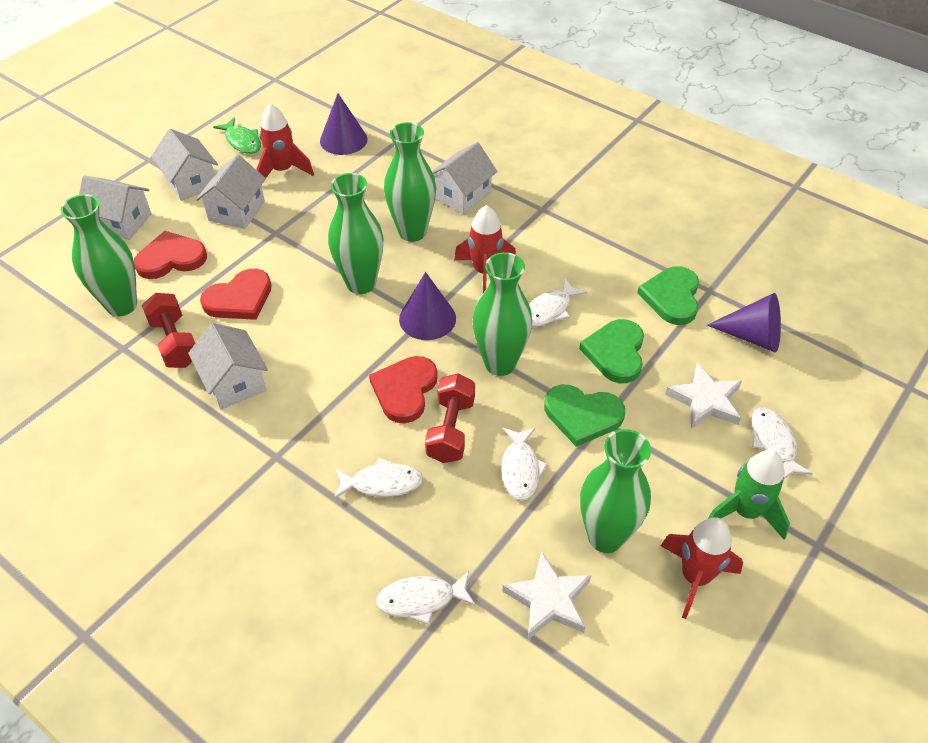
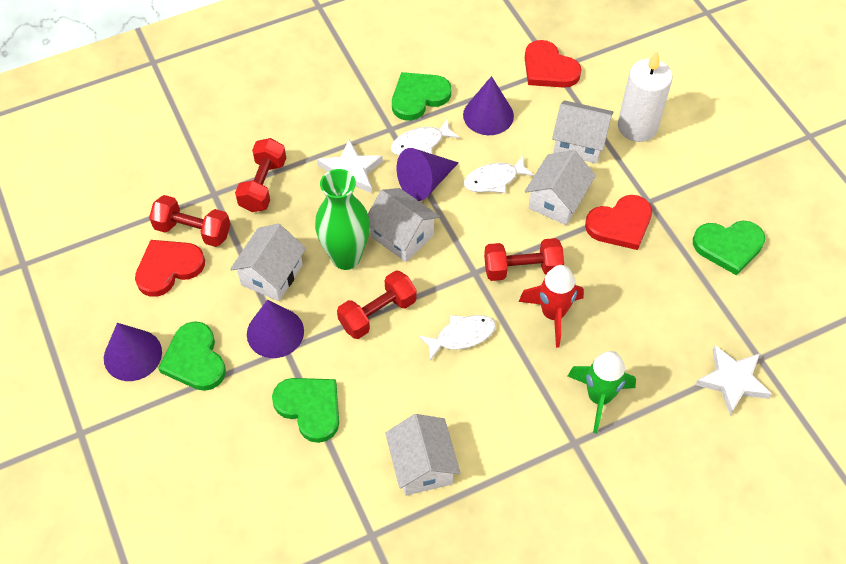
green fish: 1 -> 0
green heart: 3 -> 4
green vase: 5 -> 1
purple cone: 3 -> 4
red dumbbell: 2 -> 4
red rocket: 3 -> 1
white candle: 0 -> 1
white fish: 5 -> 3

